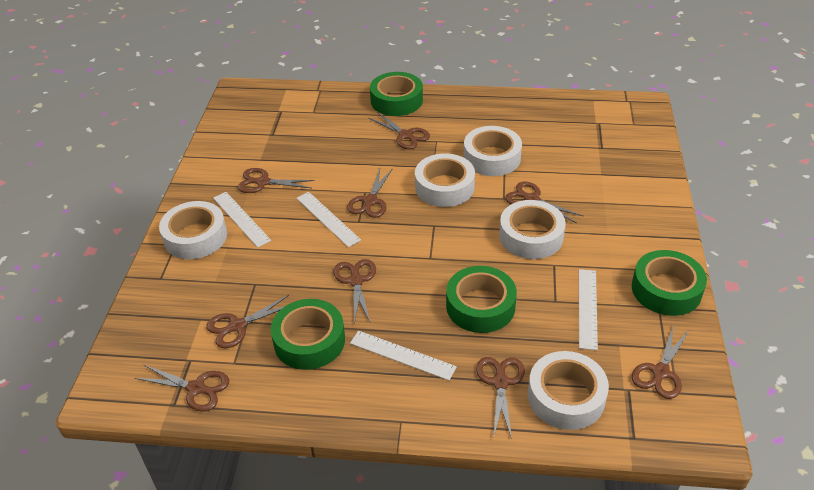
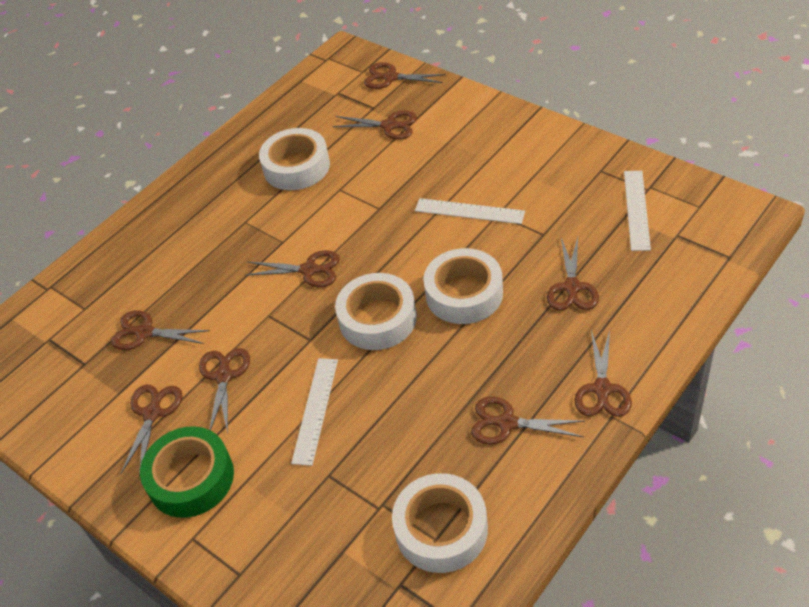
green tape: 4 -> 1
white ruler: 4 -> 3
white tape: 5 -> 4

